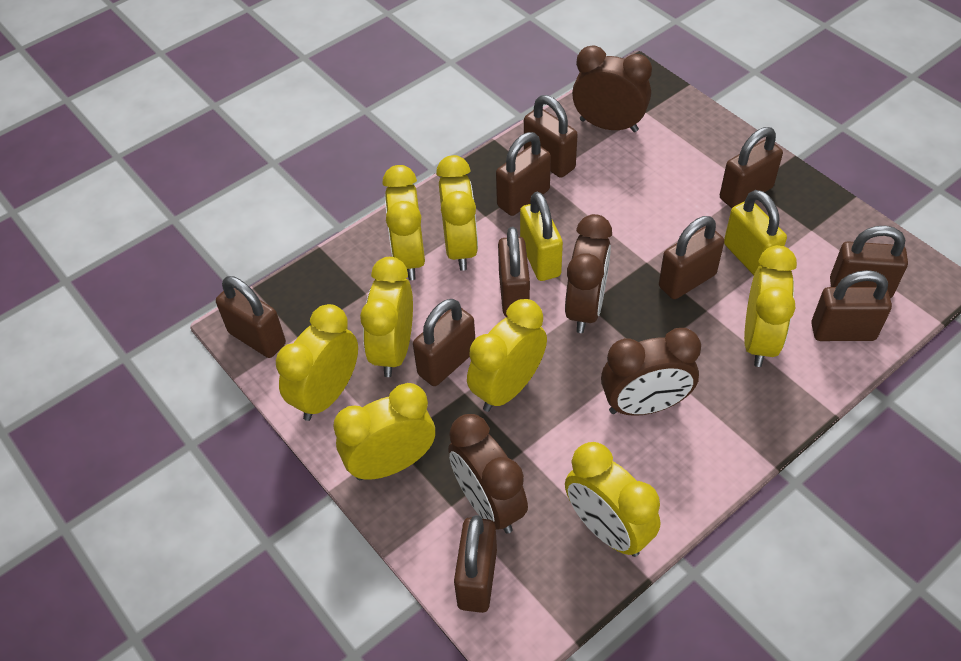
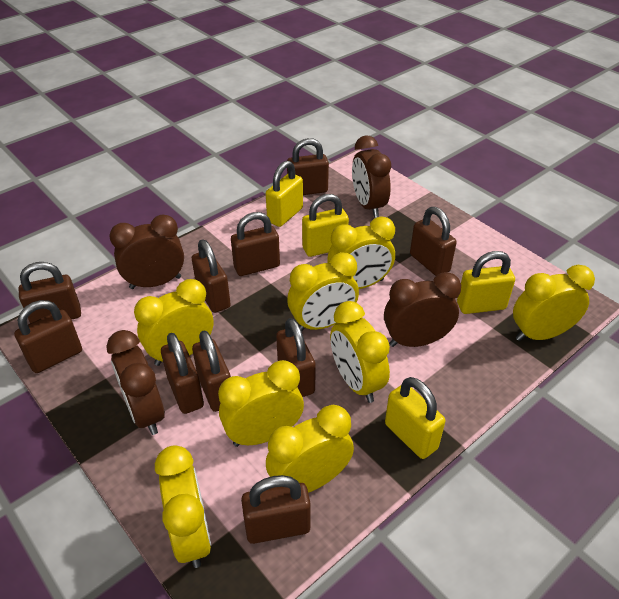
yellow padlock: 2 -> 4

